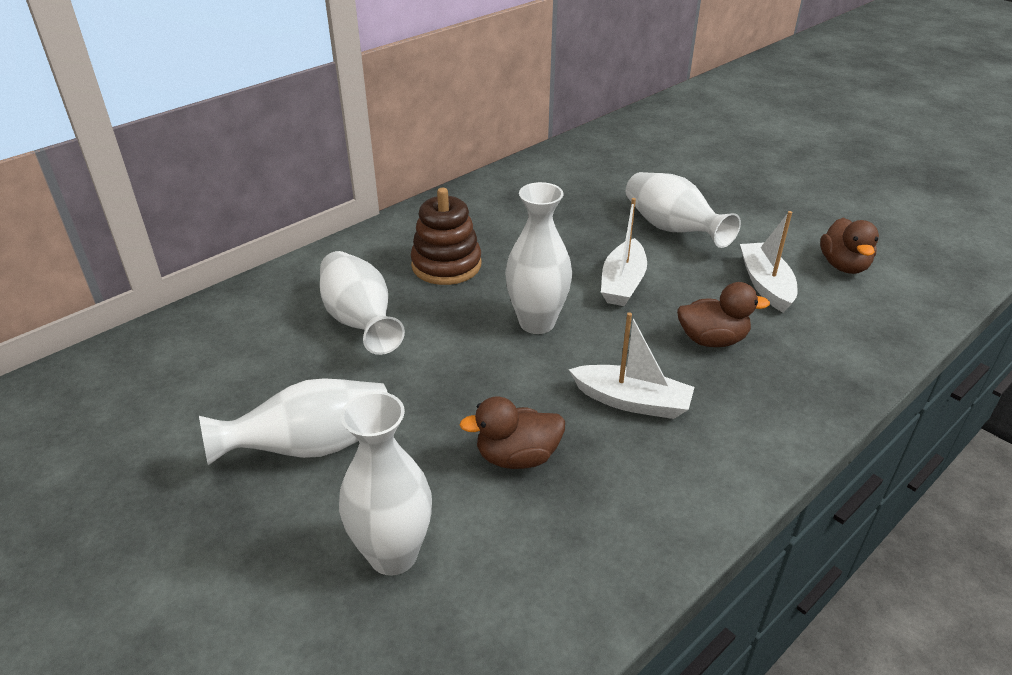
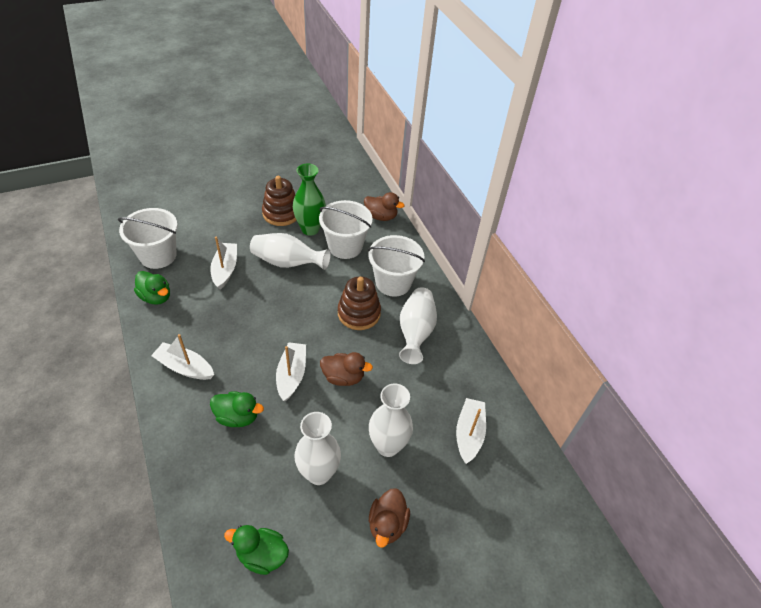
brown stacking toy: 1 -> 2
green duck: 0 -> 3
green vase: 0 -> 1
white boat: 3 -> 4
white bucket: 0 -> 3
white vase: 5 -> 4

